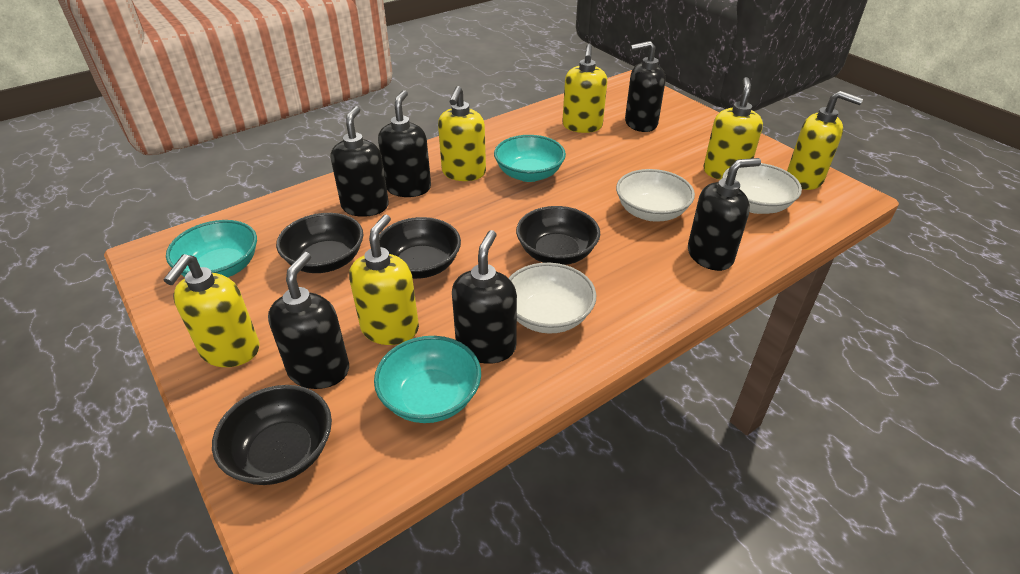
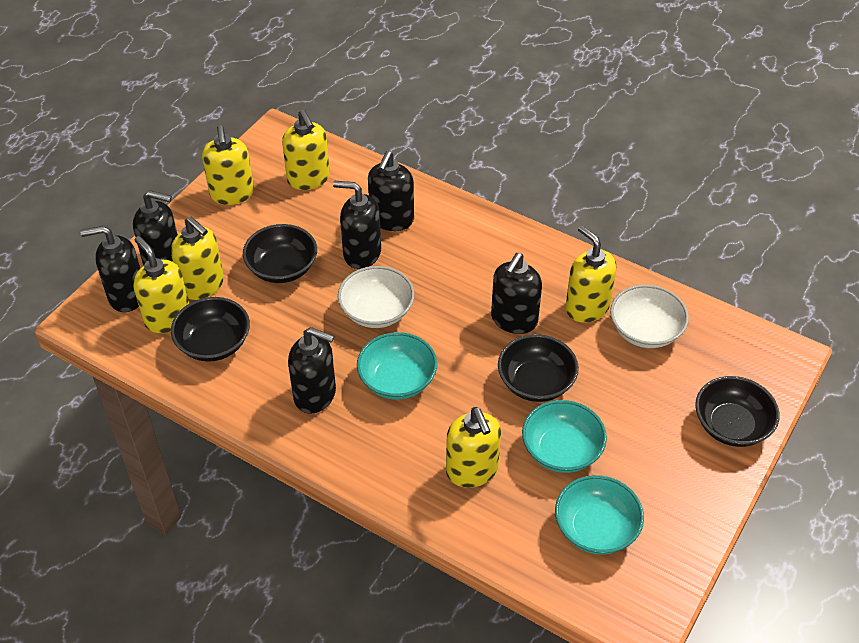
white bowl: 3 -> 2

